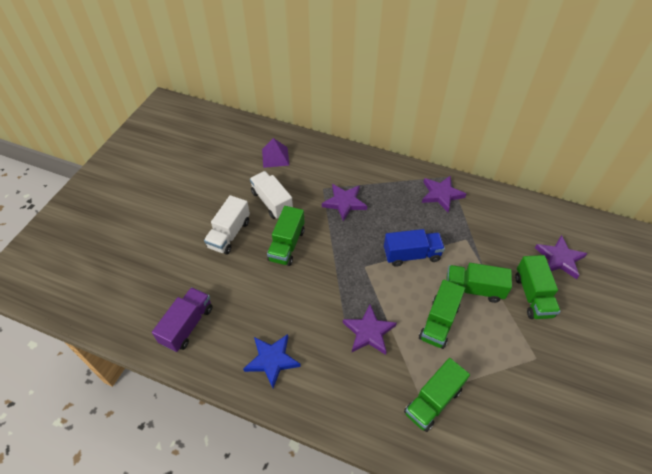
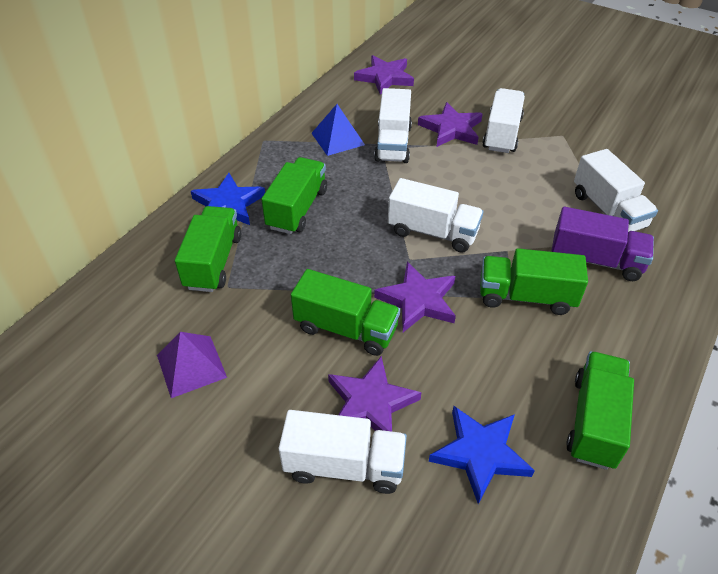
blue pyramid: 0 -> 1
blue star: 1 -> 2
blue truck: 1 -> 0
white truck: 2 -> 5

